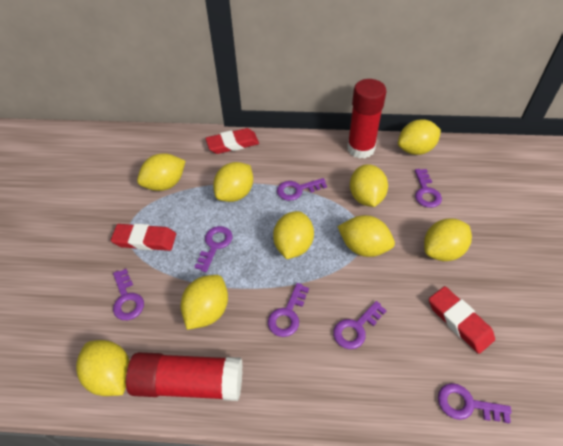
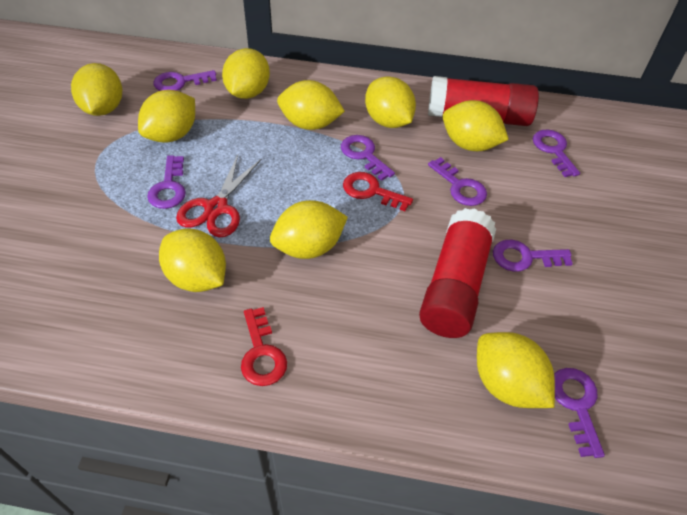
red eraser: 3 -> 0
red key: 0 -> 2
red scissors: 0 -> 1

